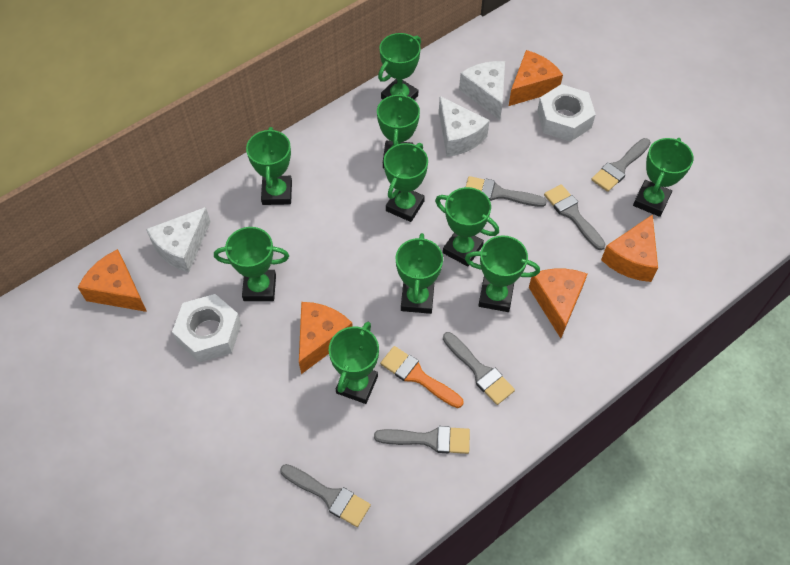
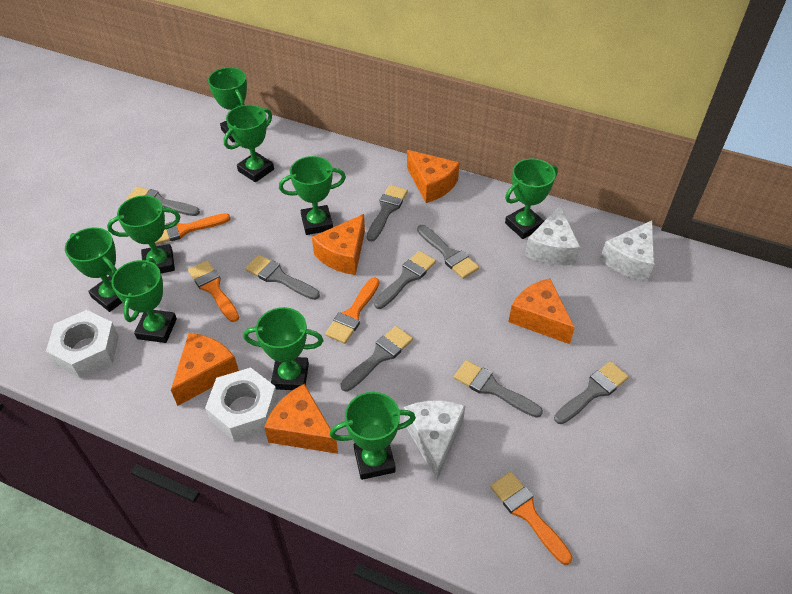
green trophy: 10 -> 9
grey brush: 6 -> 8
orange brush: 1 -> 4

